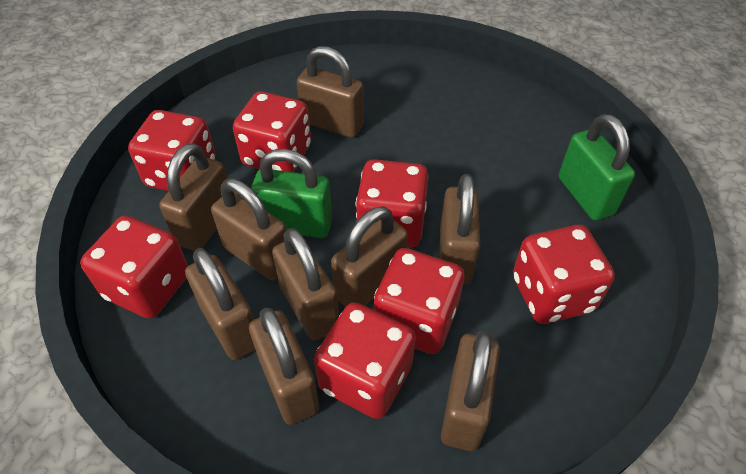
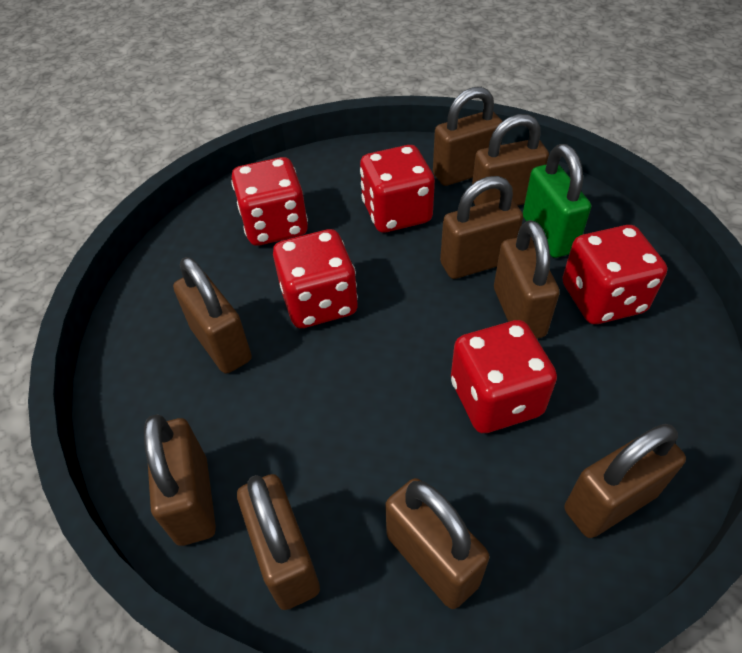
green padlock: 2 -> 1
red dice: 7 -> 5

